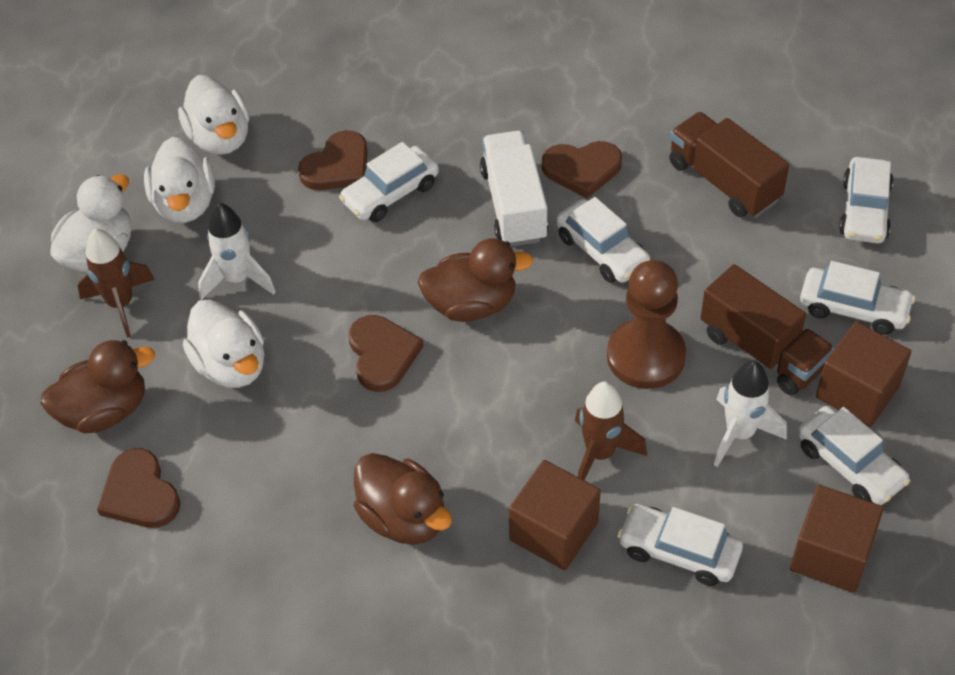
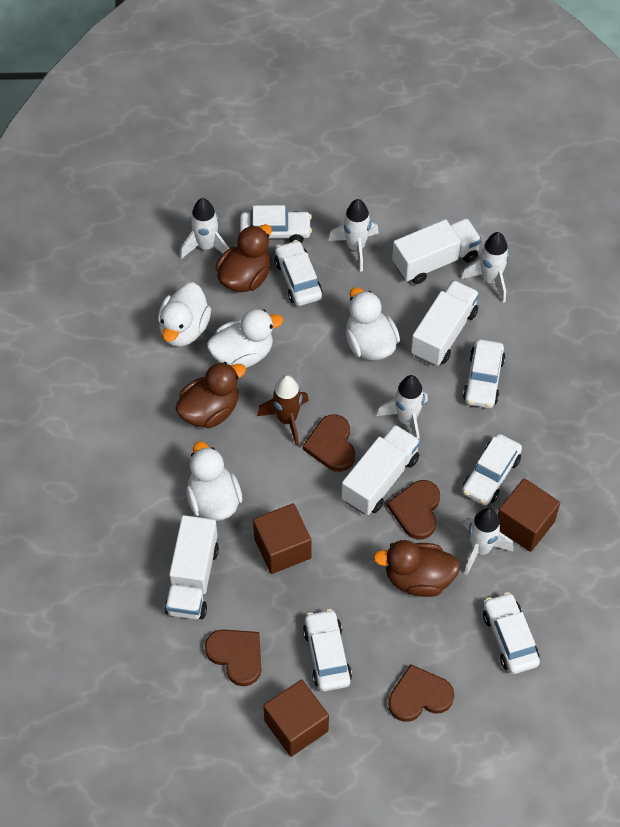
brown pawn: 1 -> 0
brown rocket: 2 -> 1
brown truck: 2 -> 0
white rocket: 2 -> 5
white truck: 1 -> 4

